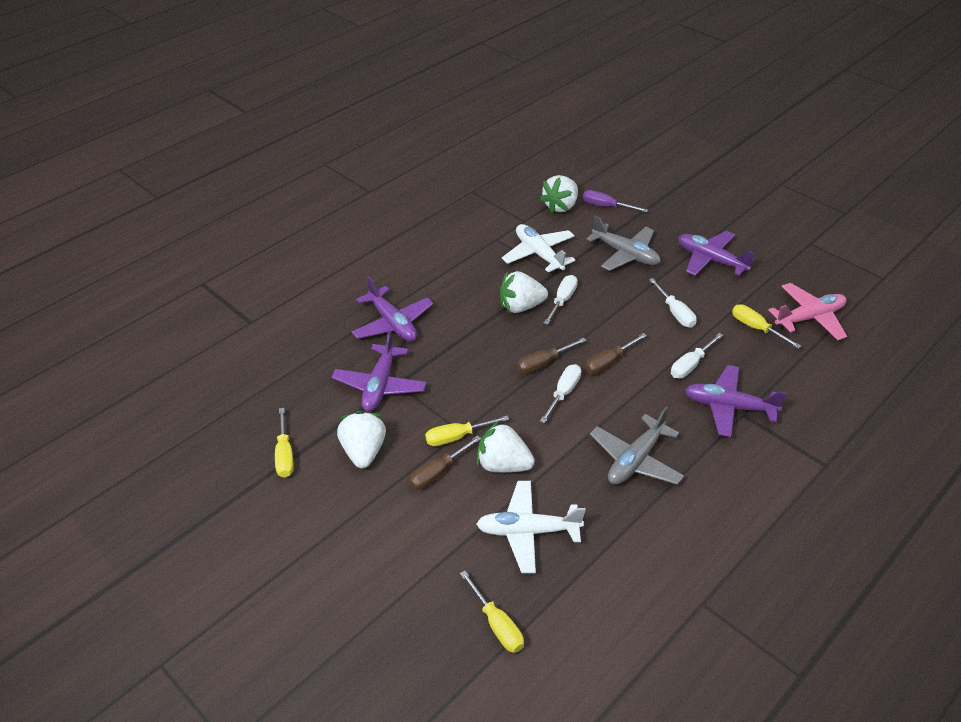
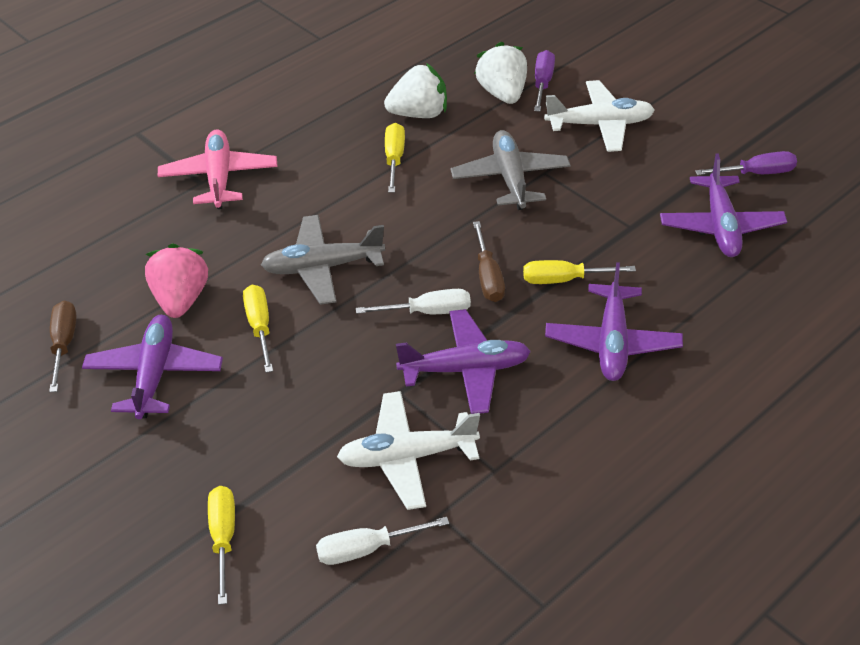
brown screwdriver: 3 -> 2
pink strawberry: 0 -> 1
purple screwdriver: 1 -> 2
white screwdriver: 4 -> 2
white strawberry: 4 -> 2

